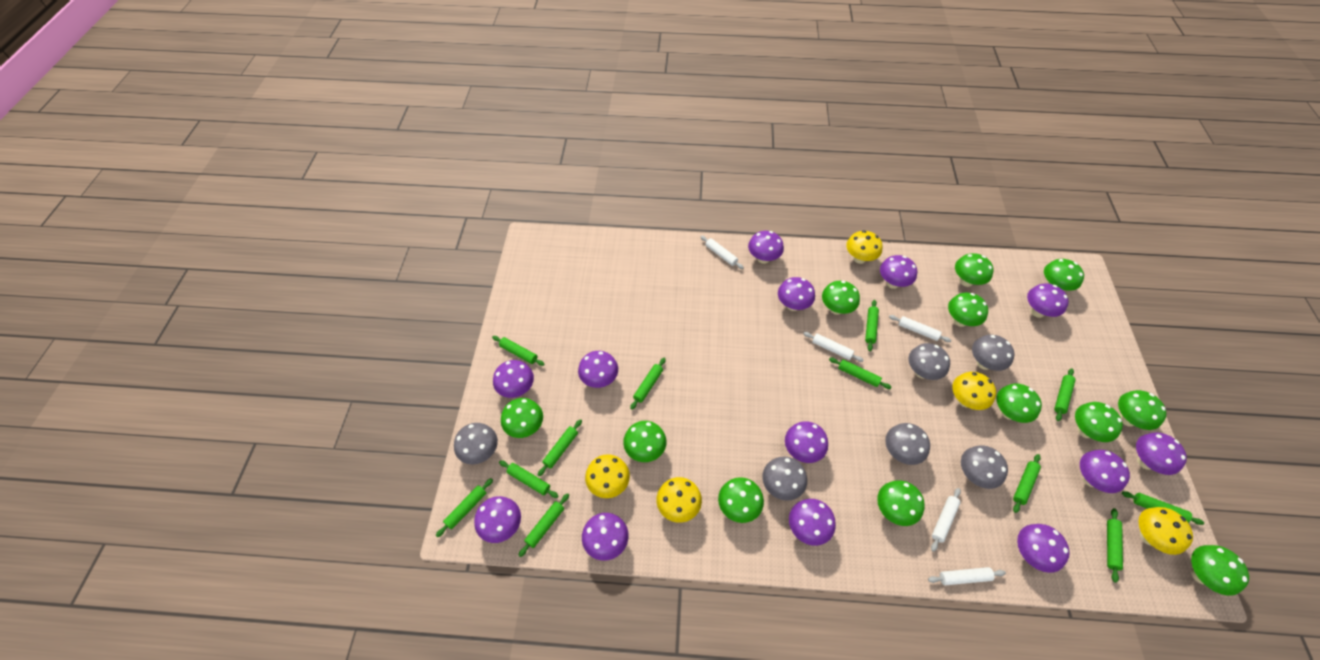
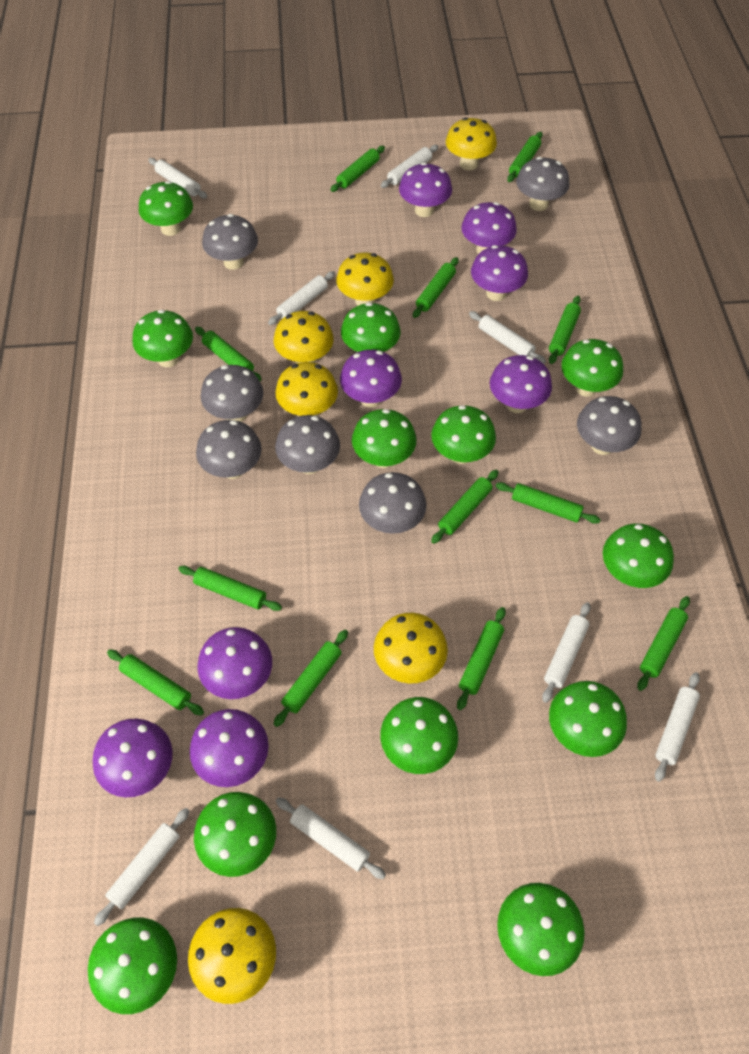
grey mushroom: 6 -> 7
purple mushroom: 13 -> 8
white rolling pin: 5 -> 8
yellow mushroom: 5 -> 6

